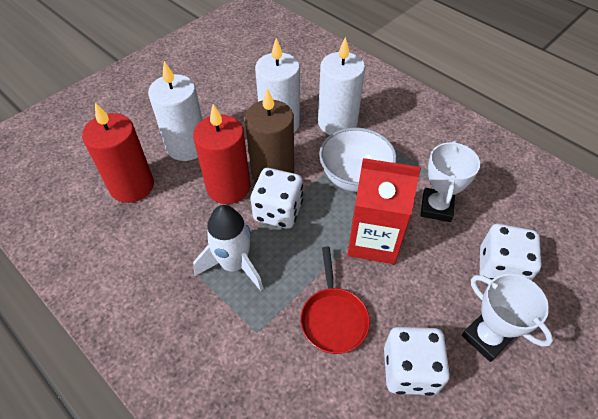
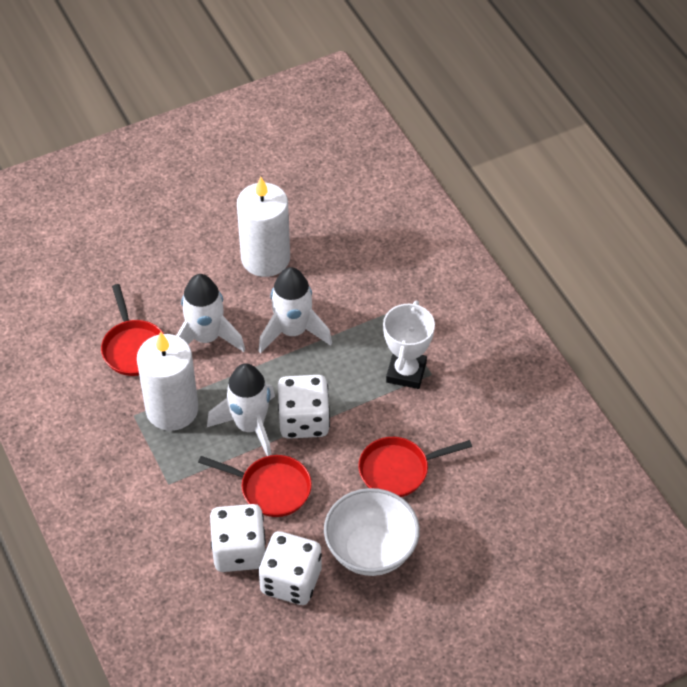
brown candle: 1 -> 0
red candle: 2 -> 0
red carton: 1 -> 0
red pan: 1 -> 3
white candle: 3 -> 2
white rocket: 1 -> 3
white trophy: 2 -> 1

